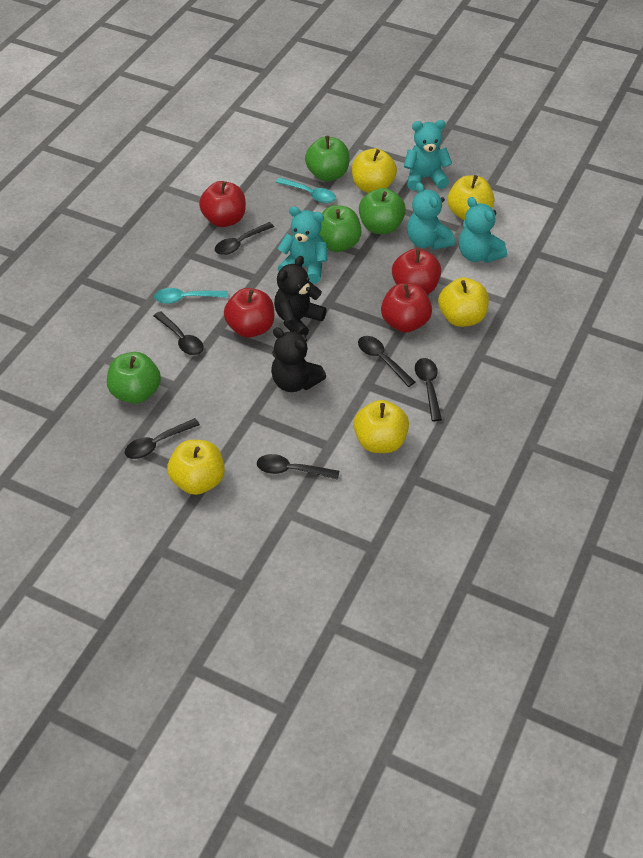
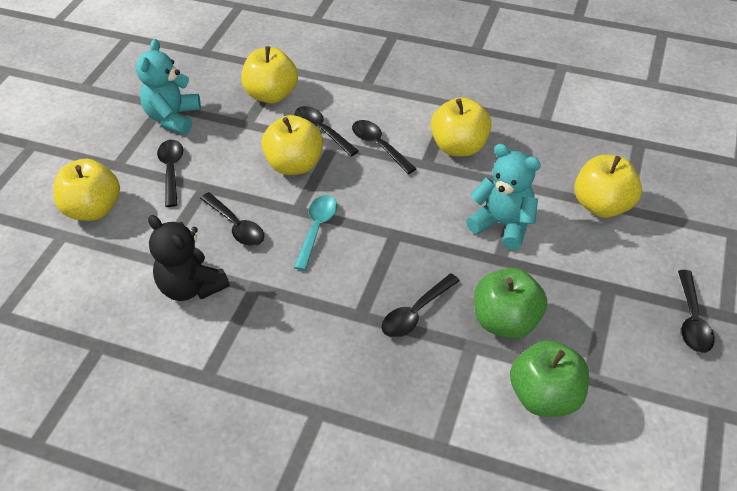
black teddy bear: 2 -> 1
green apple: 4 -> 2
red apple: 4 -> 0
turquoise spoon: 2 -> 1
turquoise teddy bear: 4 -> 2

